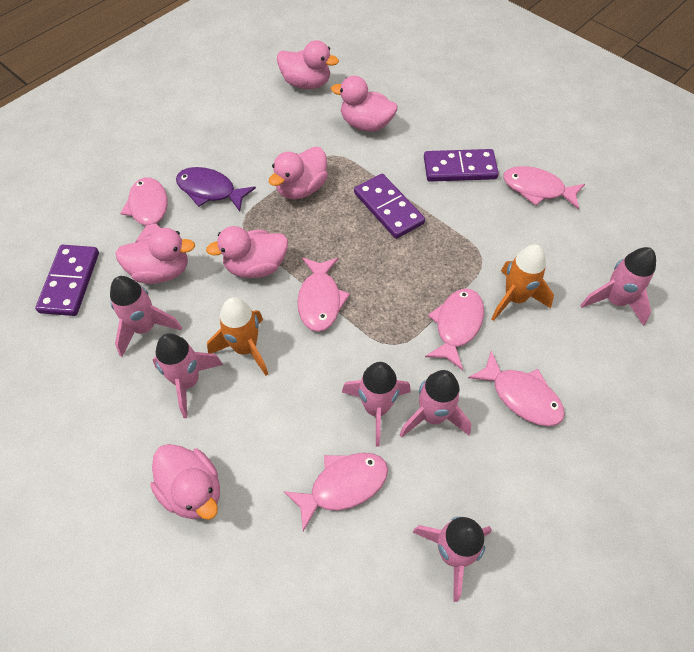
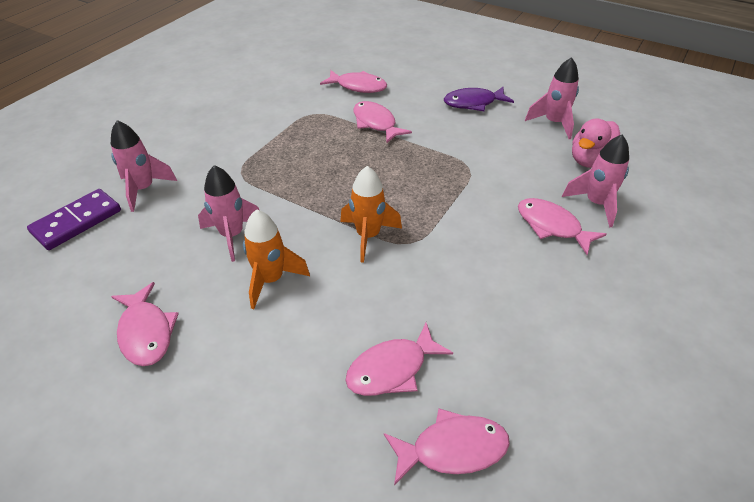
pink duck: 6 -> 1
pink rocket: 6 -> 4
purple domino: 3 -> 1

